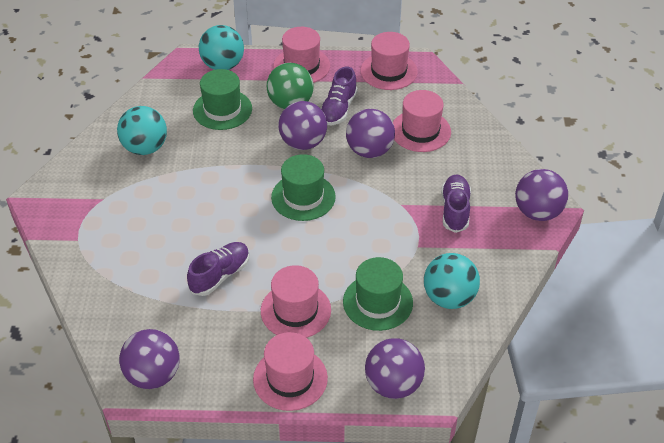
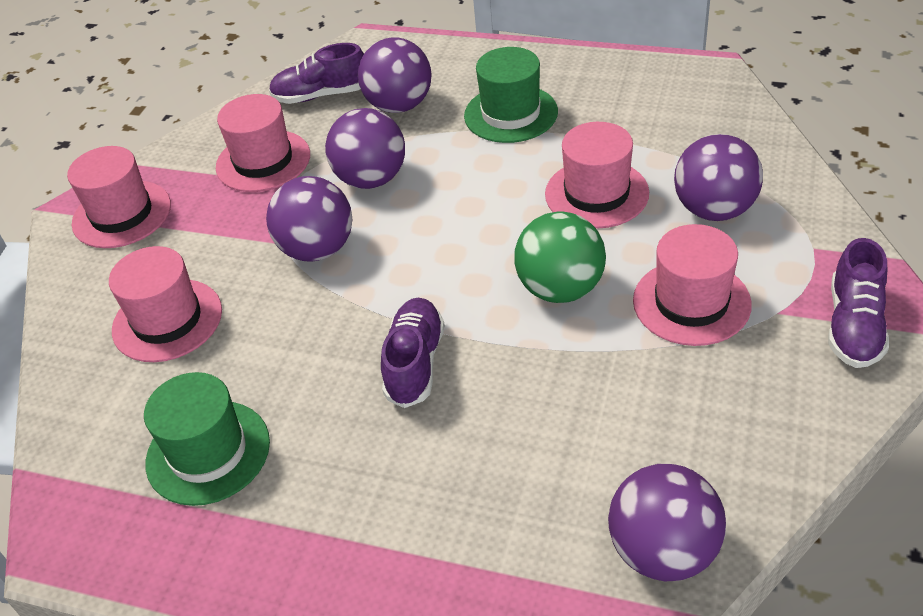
green hat: 3 -> 2
turquoise ball: 3 -> 0

